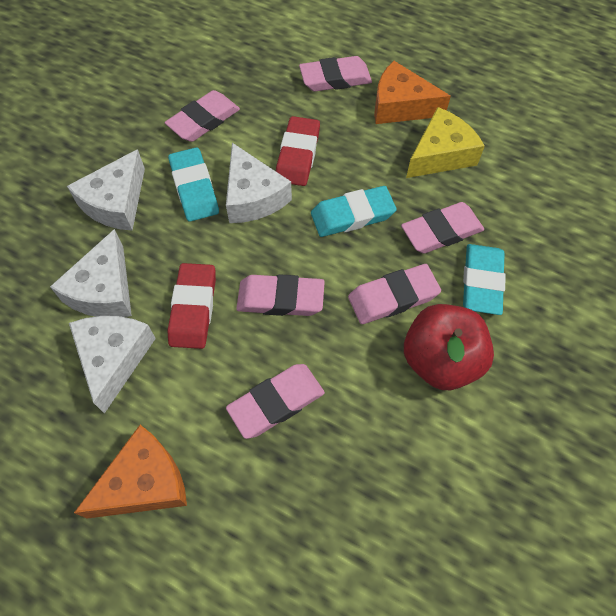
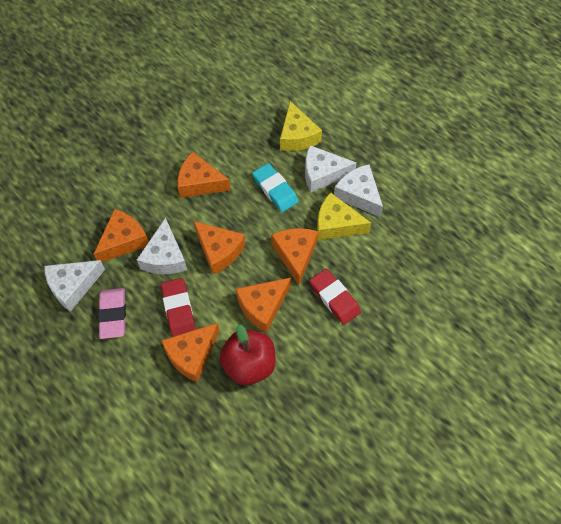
orange cheese: 2 -> 6
pink eraser: 6 -> 1
turquoise eraser: 3 -> 1
yellow cheese: 1 -> 2

